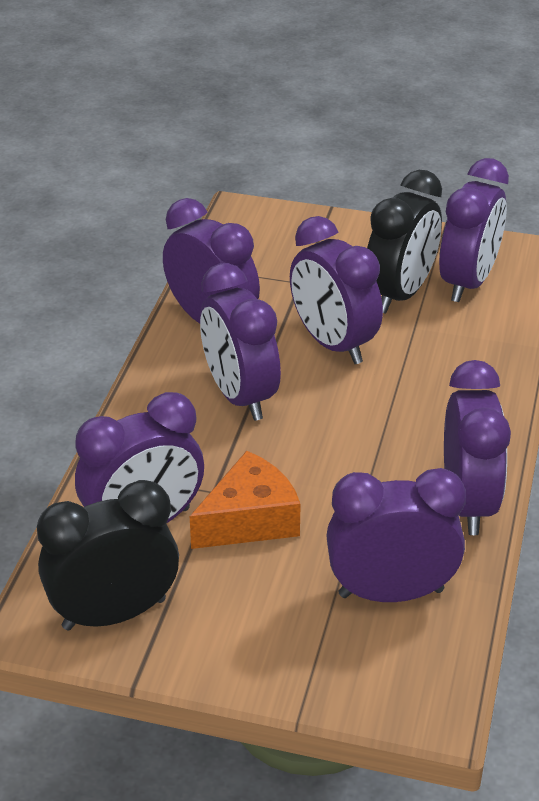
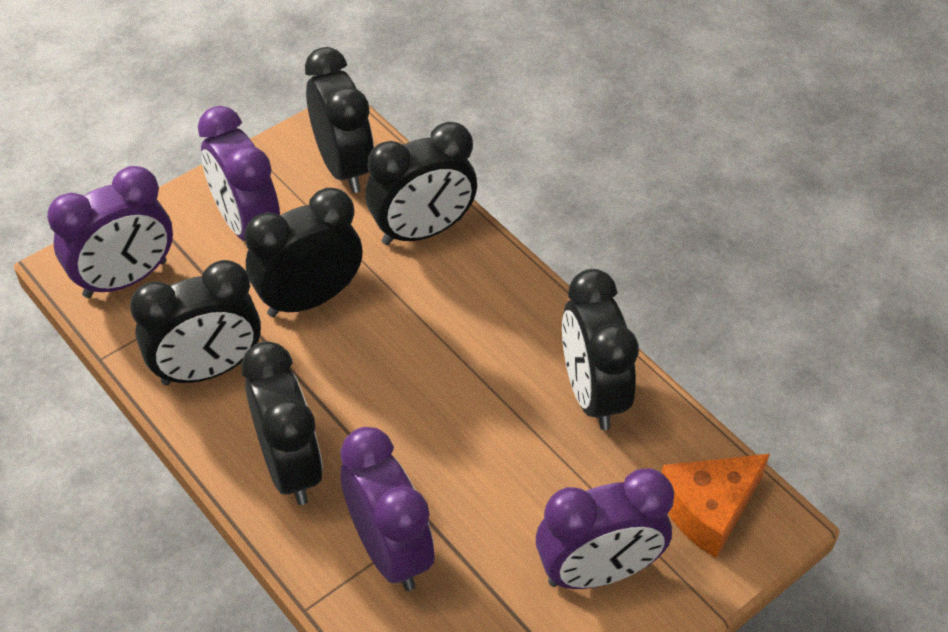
black clock: 2 -> 6
purple clock: 7 -> 4

